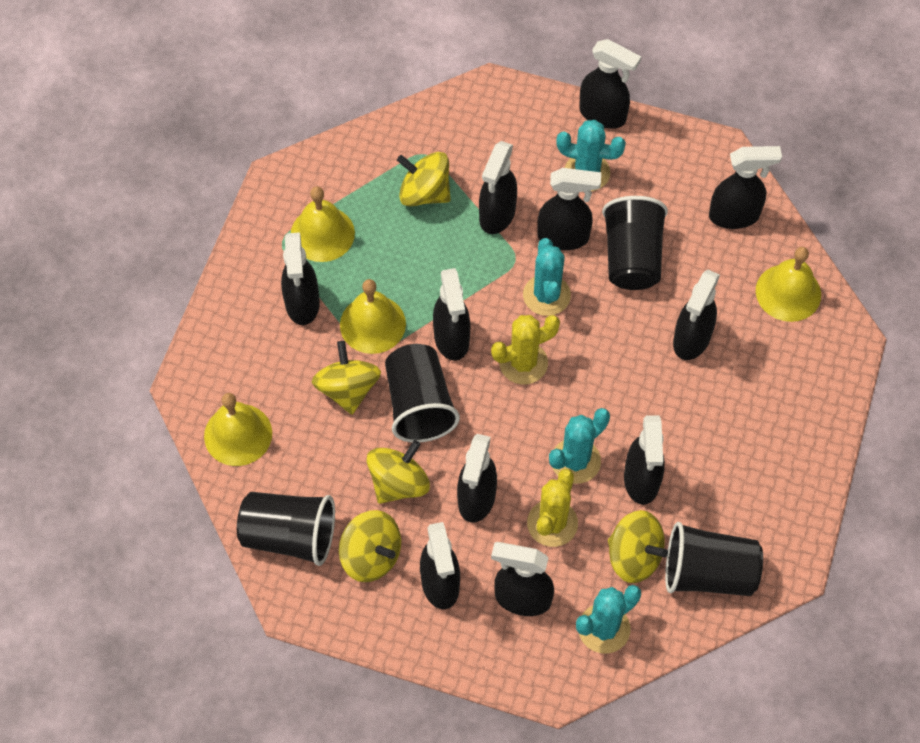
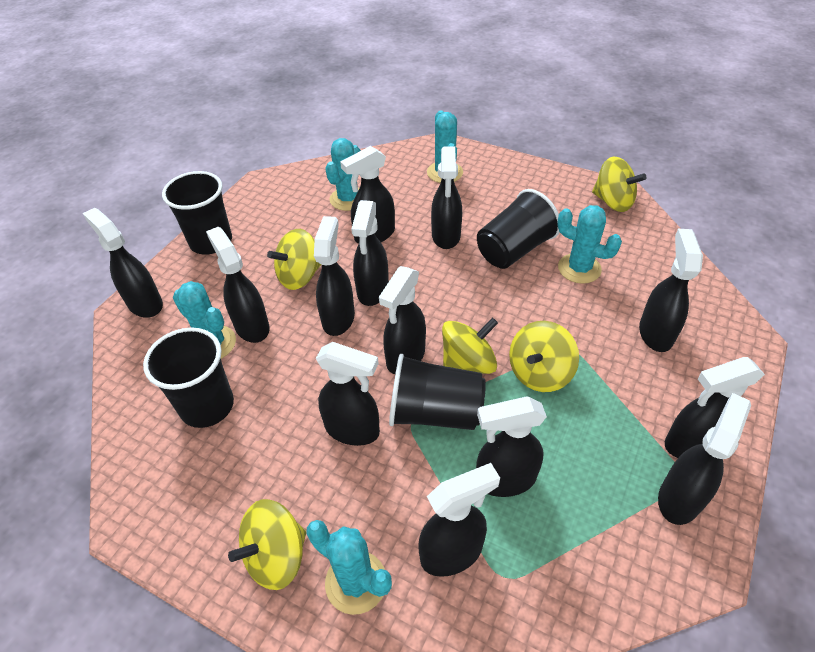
black spray bottle: 11 -> 13
turquoise cactus: 4 -> 5
yellow bell: 4 -> 0
yellow cactus: 2 -> 0

